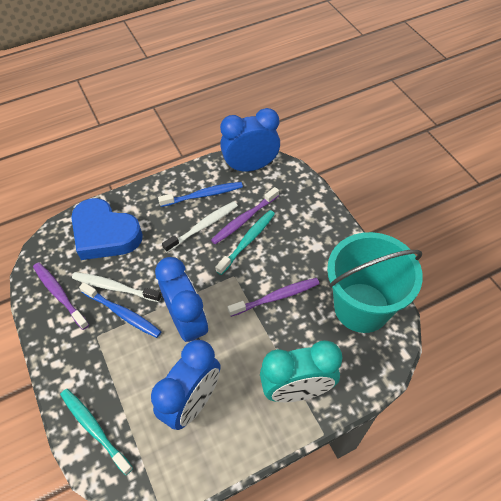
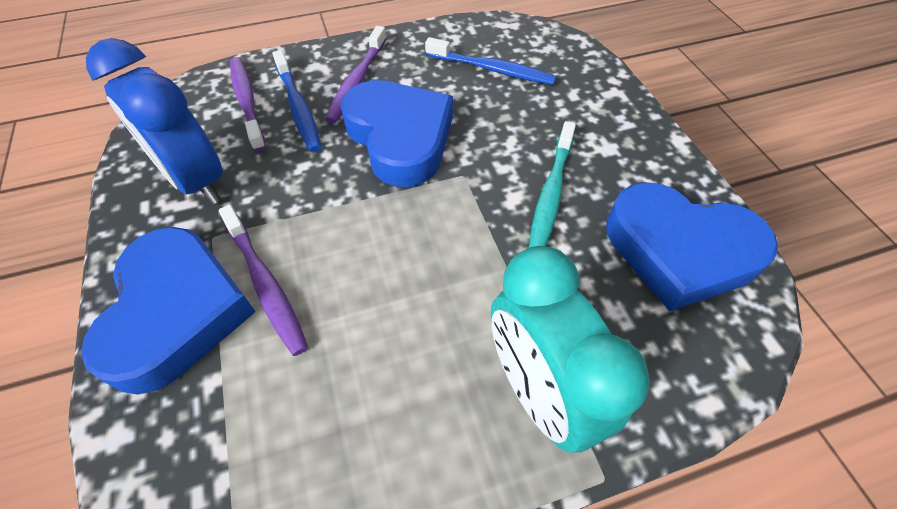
blue clock: 3 -> 1
blue heart: 1 -> 3
turquoise bucket: 1 -> 0
turquoise toothbrush: 2 -> 1
white toothbrush: 2 -> 0

